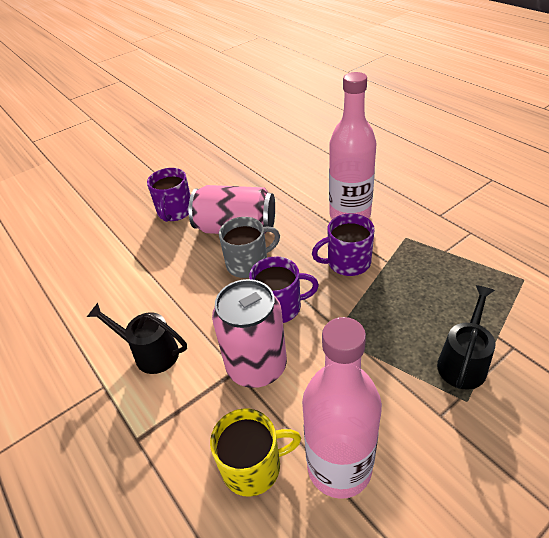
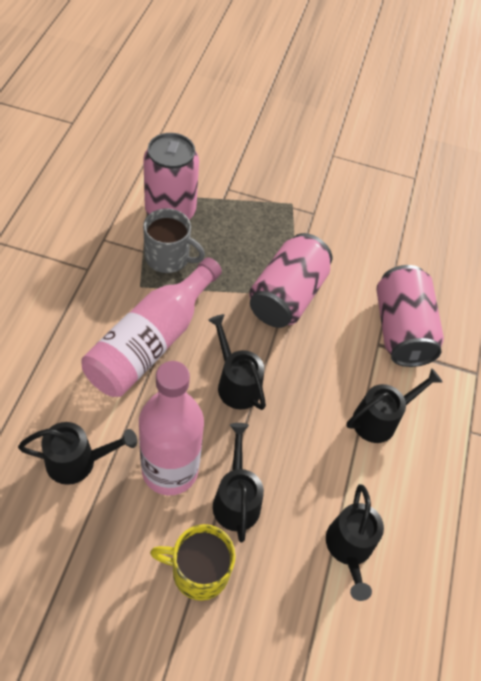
black watering can: 2 -> 5
pink can: 2 -> 3
purple mug: 3 -> 0

